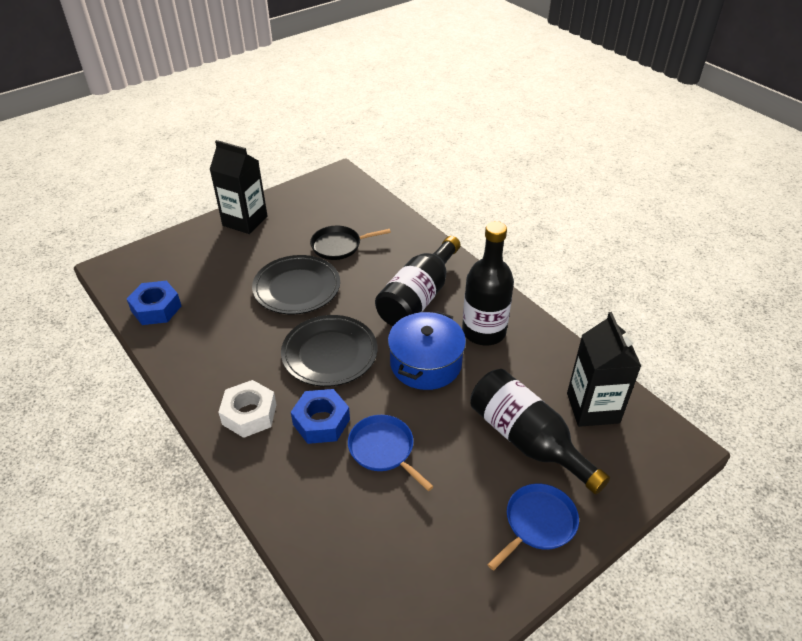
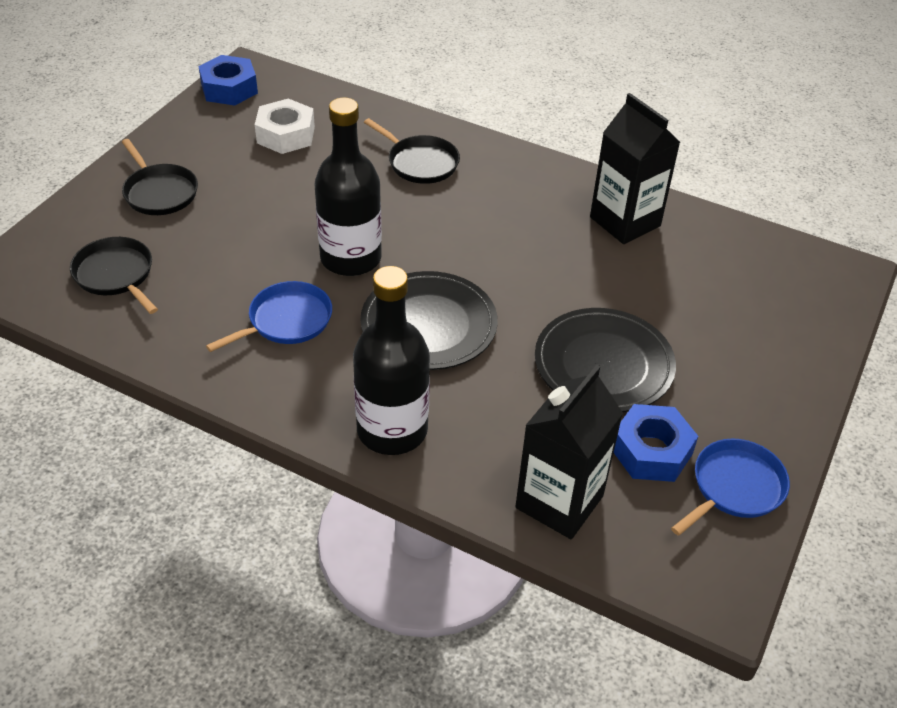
black bottle: 3 -> 2
black pan: 1 -> 3
blue pot: 1 -> 0

